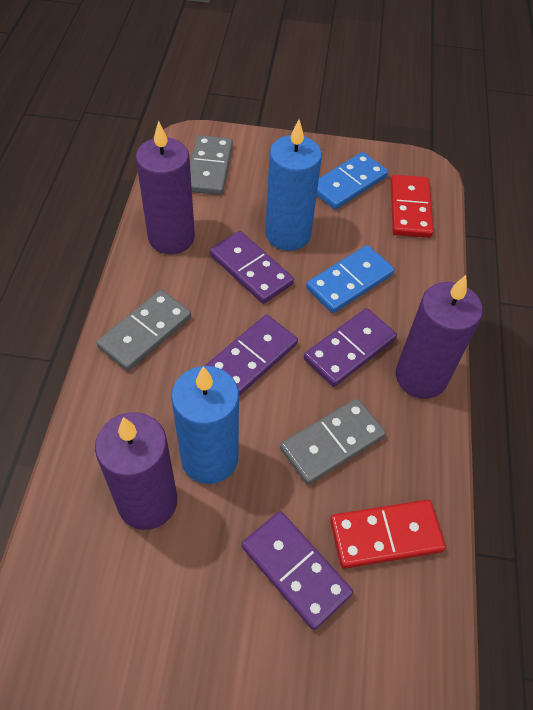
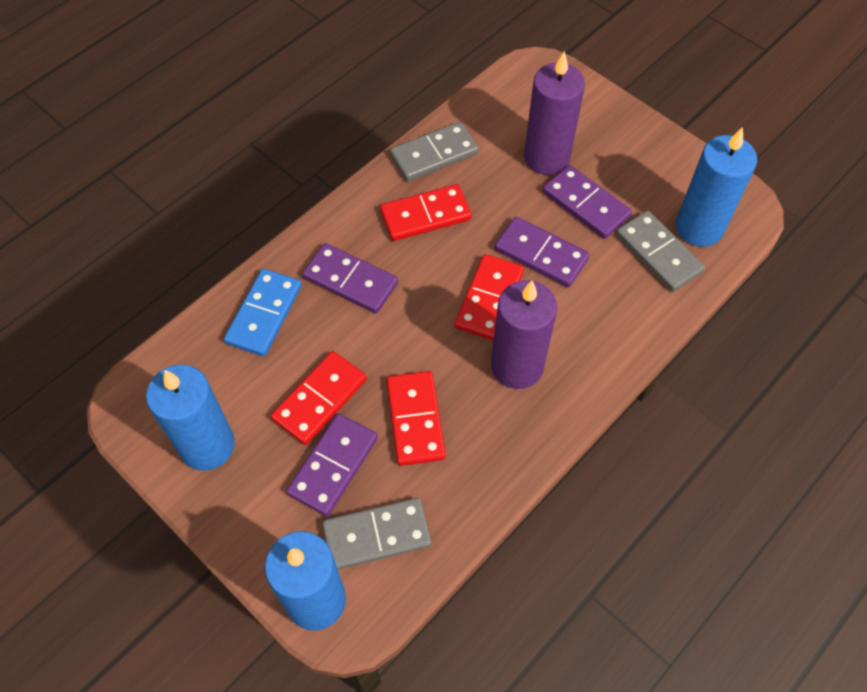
blue candle: 2 -> 3
blue domino: 2 -> 1
purple candle: 3 -> 2
red domino: 2 -> 4

